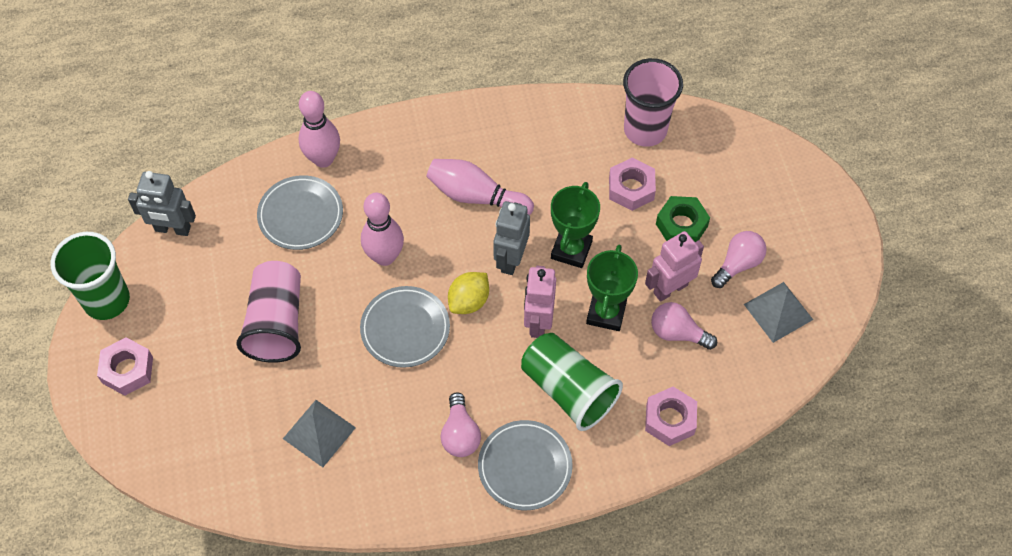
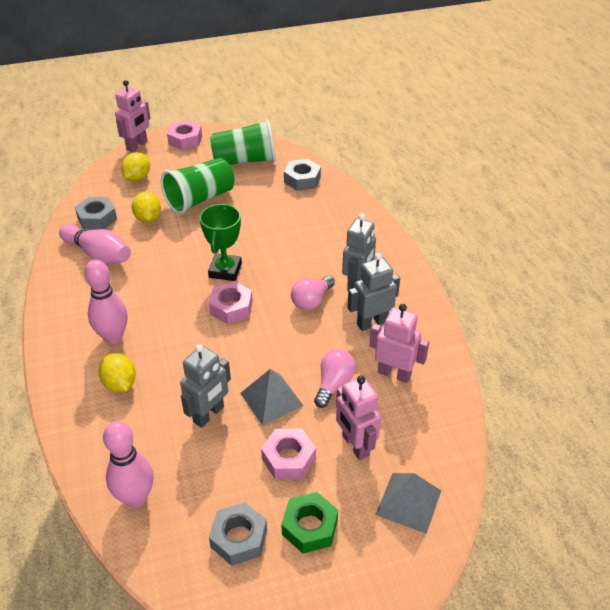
green trophy: 2 -> 1
grey nut: 0 -> 3
grey plate: 3 -> 0
grey robot: 2 -> 3
pink cup: 2 -> 0
pink light bulb: 3 -> 2
pink robot: 2 -> 3
yellow lemon: 1 -> 3

